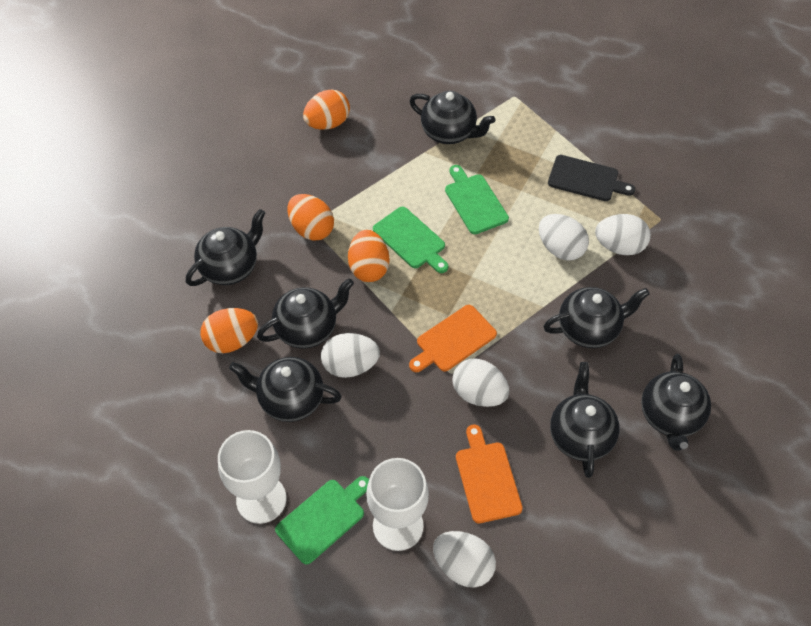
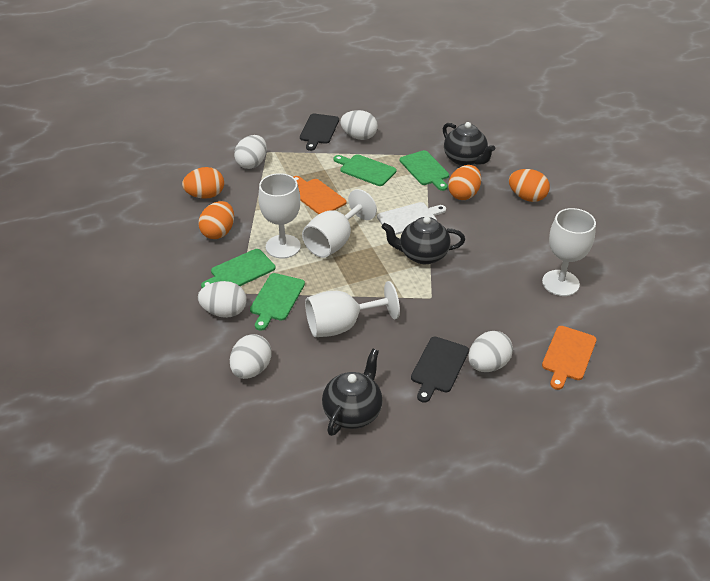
black cutting board: 1 -> 2
black teapot: 7 -> 3
green cutting board: 3 -> 4
white cutting board: 0 -> 1
white goblet: 2 -> 4

